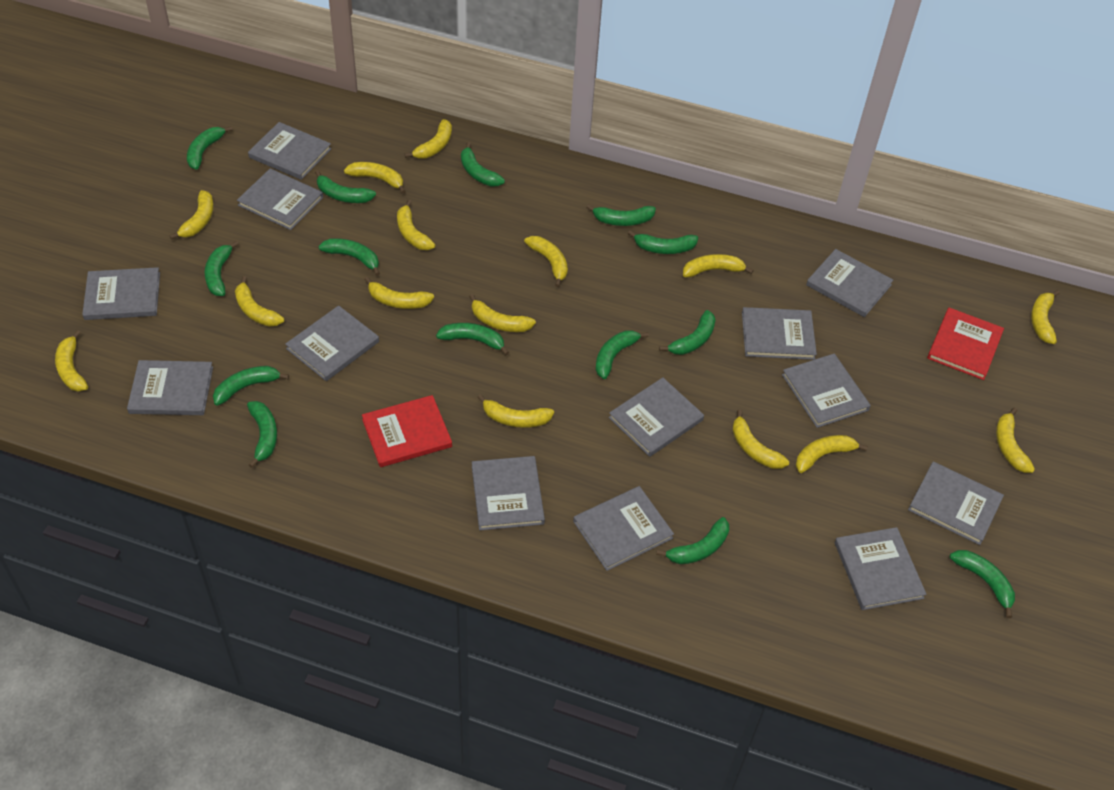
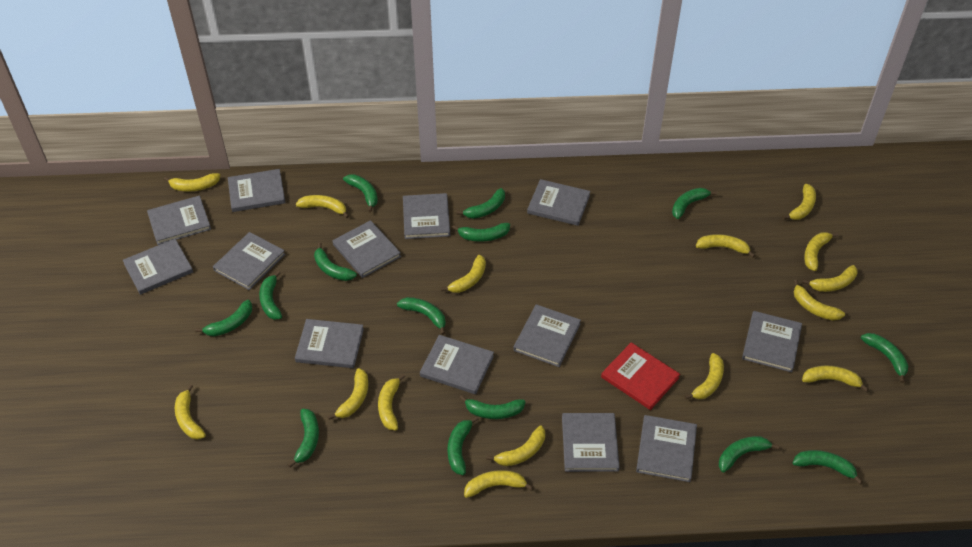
red book: 2 -> 1

